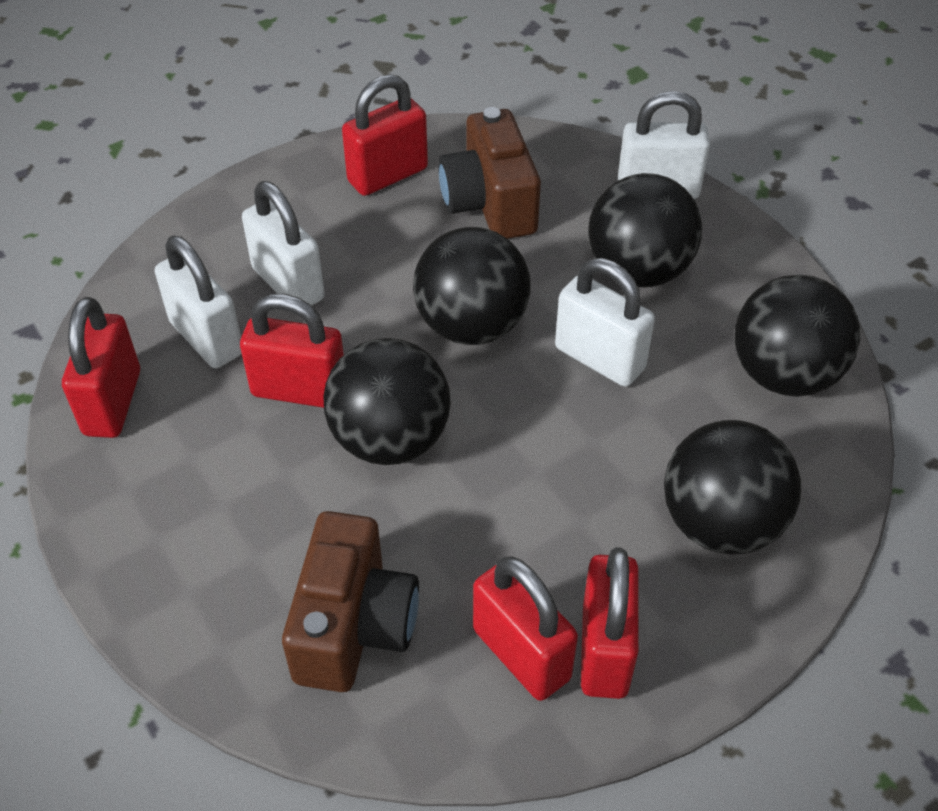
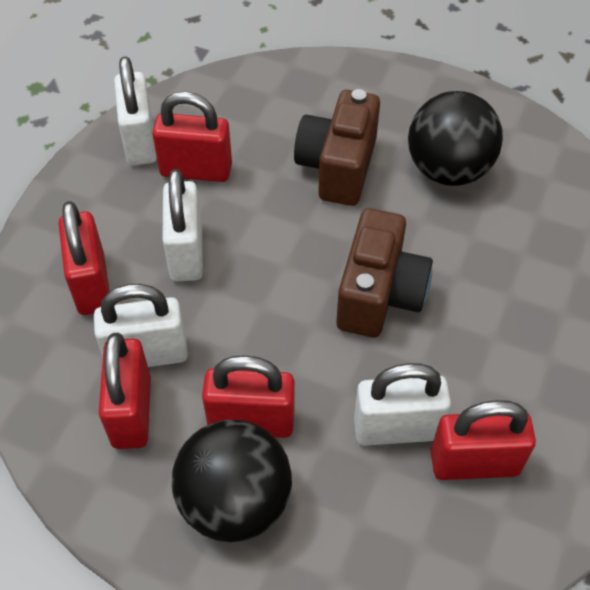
black ball: 5 -> 2

